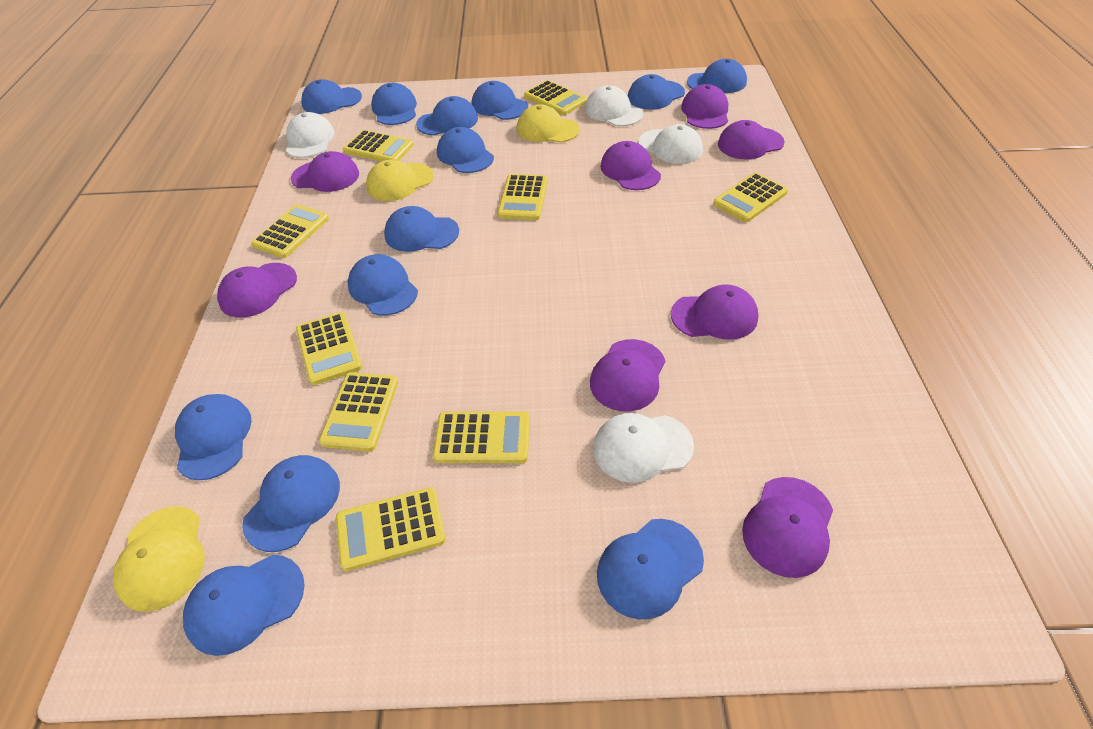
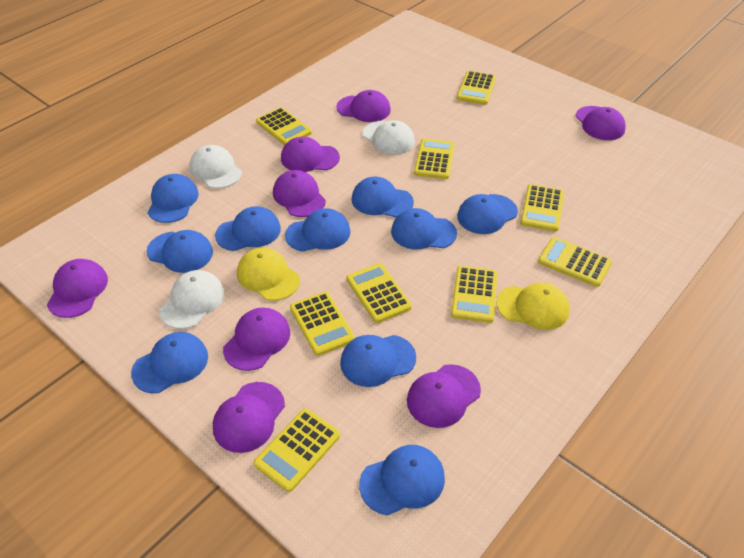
blue cap: 13 -> 10
white cap: 4 -> 3
yellow cap: 3 -> 2

